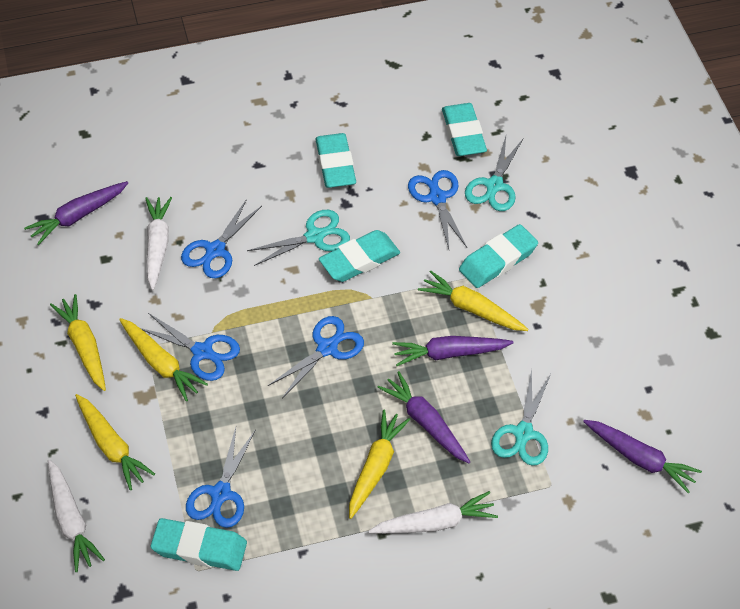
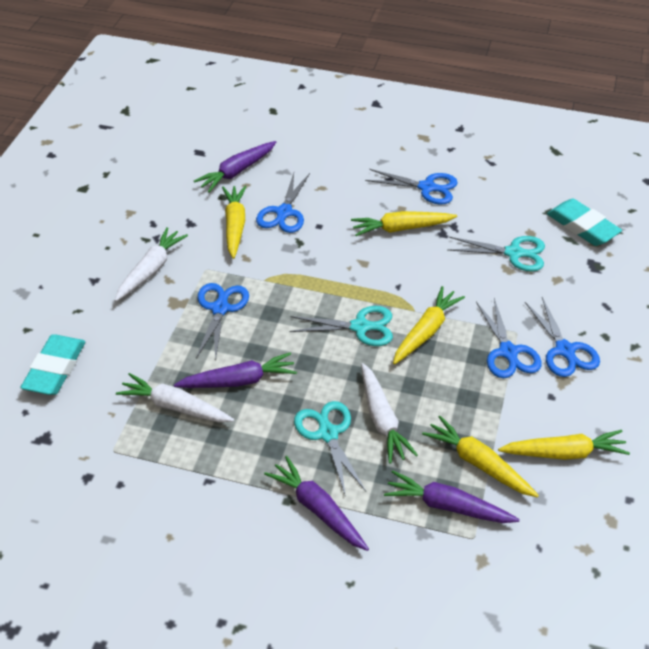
turquoise eraser: 5 -> 2

